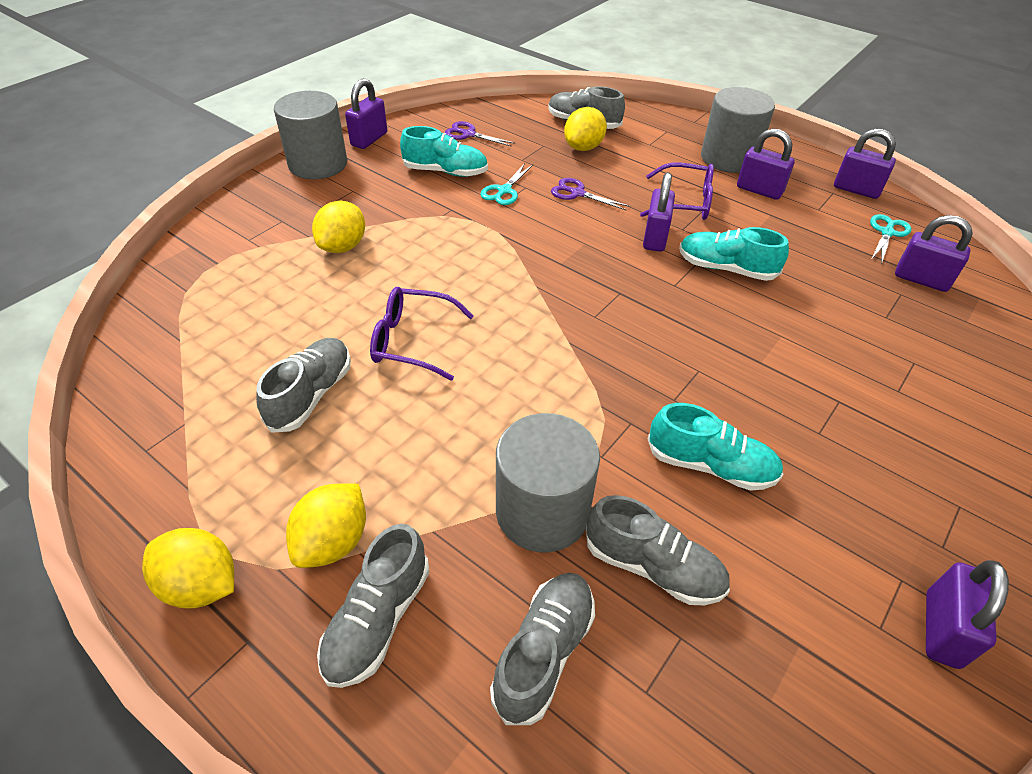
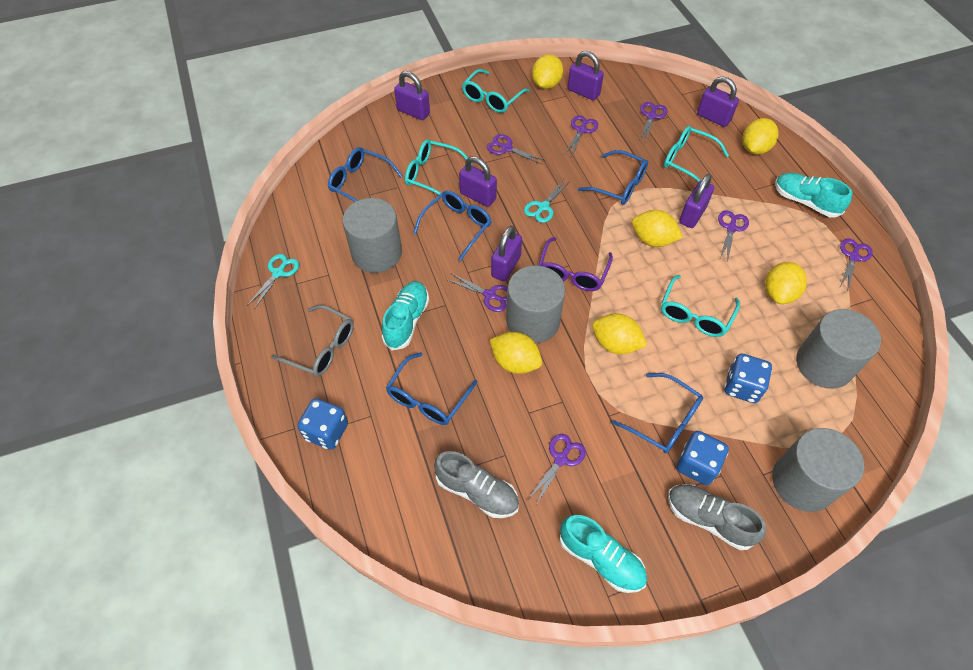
blue dice: 0 -> 3
blue glasses: 0 -> 5
grey cylinder: 3 -> 4
grey glasses: 0 -> 1
grey shoe: 5 -> 2
purple glasses: 2 -> 1
purple scissors: 2 -> 7
turquoise glasses: 0 -> 4
yellow lemon: 4 -> 6

